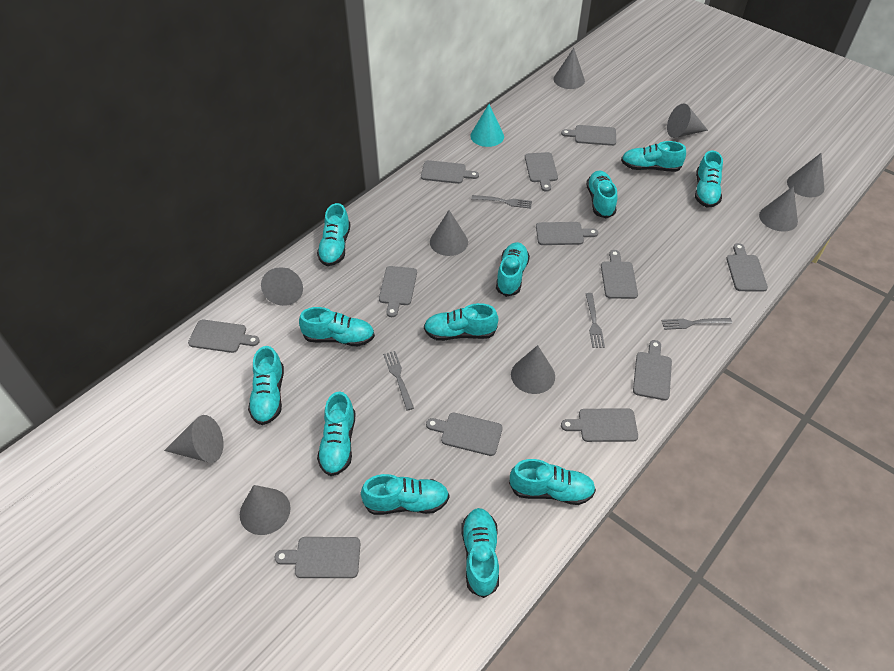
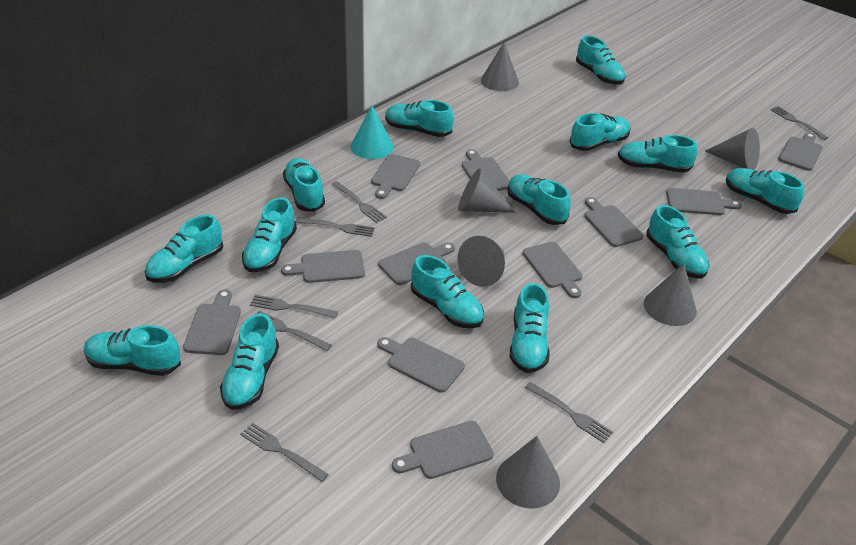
grey cone: 9 -> 6
grey cutting board: 12 -> 11
grey fork: 4 -> 7
turquoise shoe: 12 -> 14

